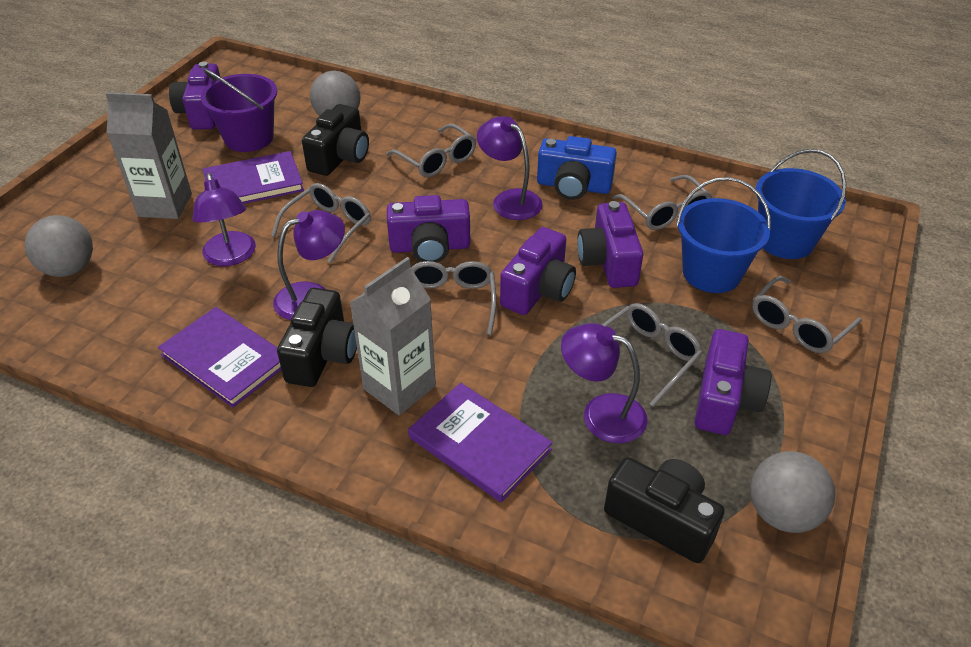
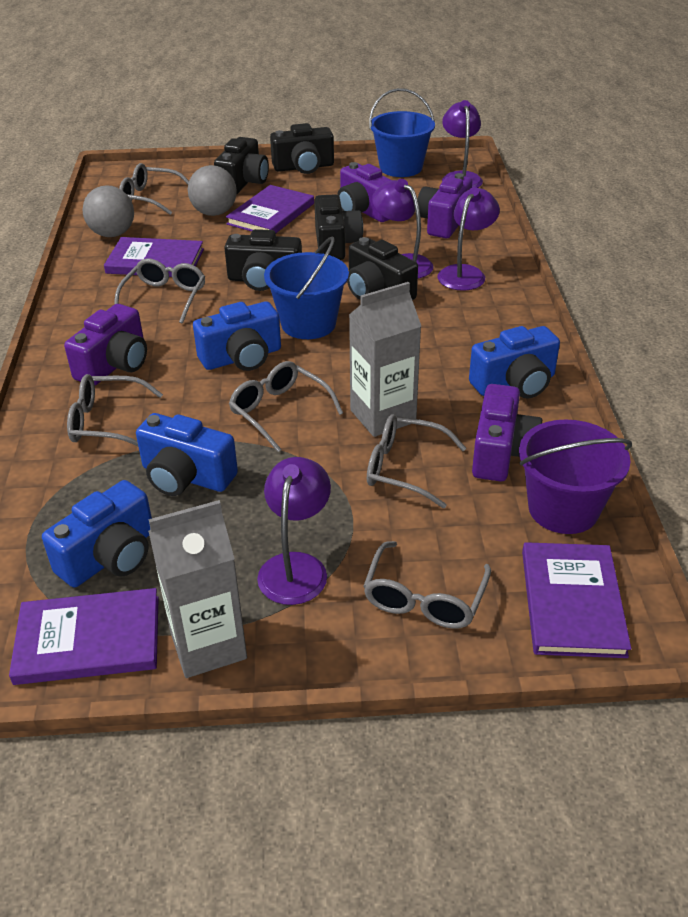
black camera: 3 -> 5
blue camera: 1 -> 4
grey ball: 3 -> 2
purple book: 3 -> 4
purple camera: 5 -> 4

